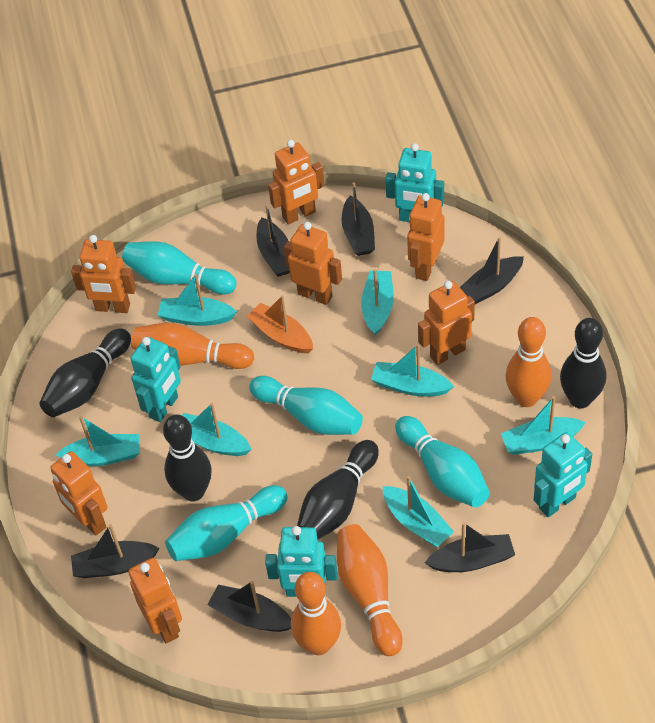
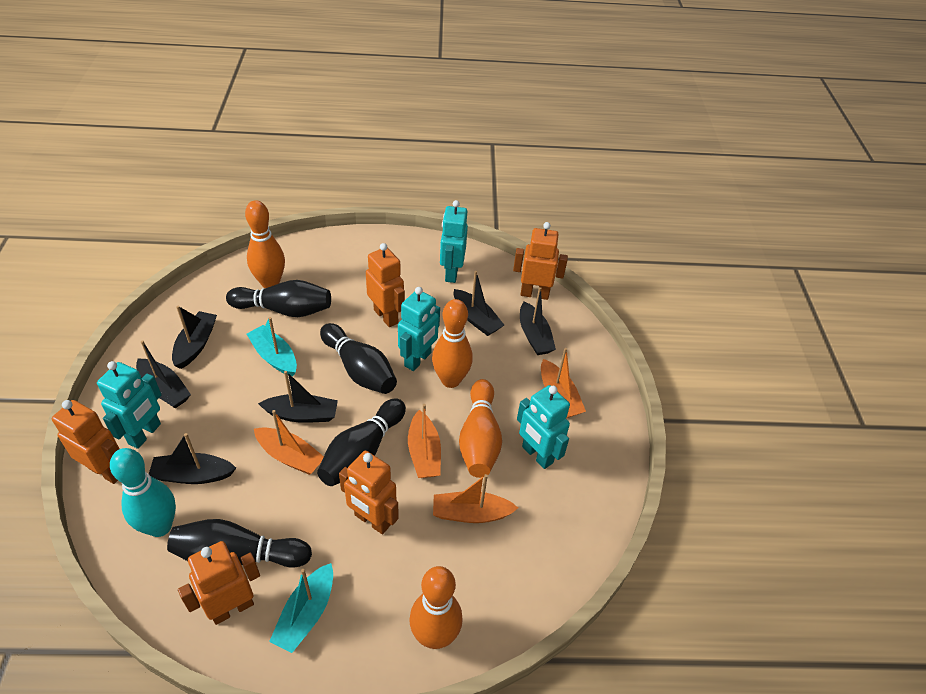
orange boat: 1 -> 4
orange robot: 7 -> 5
turquoise boat: 7 -> 2
turquoise bowling pin: 4 -> 1

